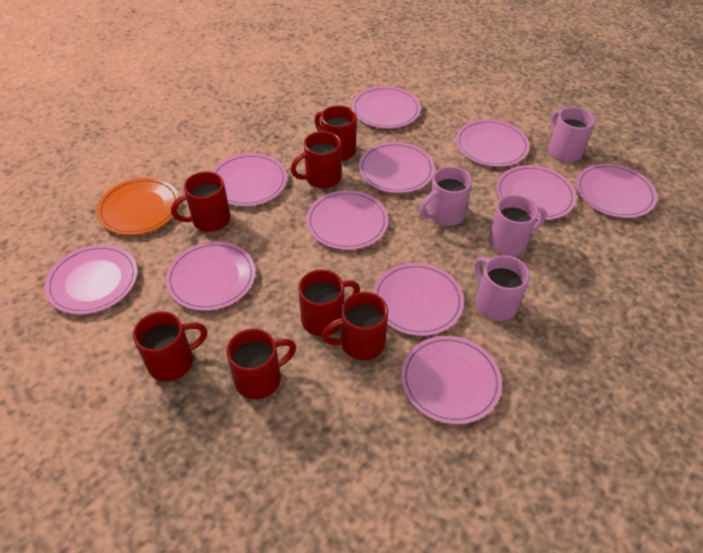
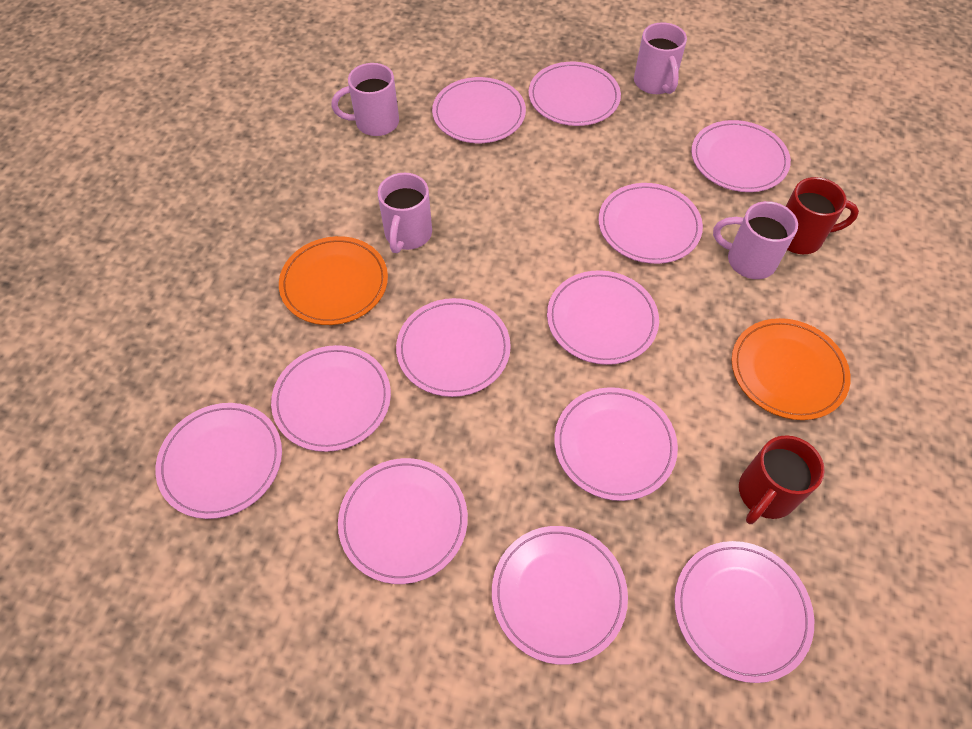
orange plate: 1 -> 2
pink plate: 11 -> 12
red mug: 7 -> 2

